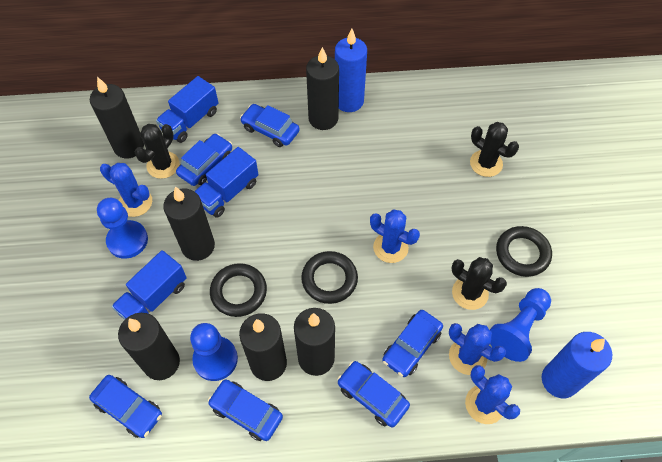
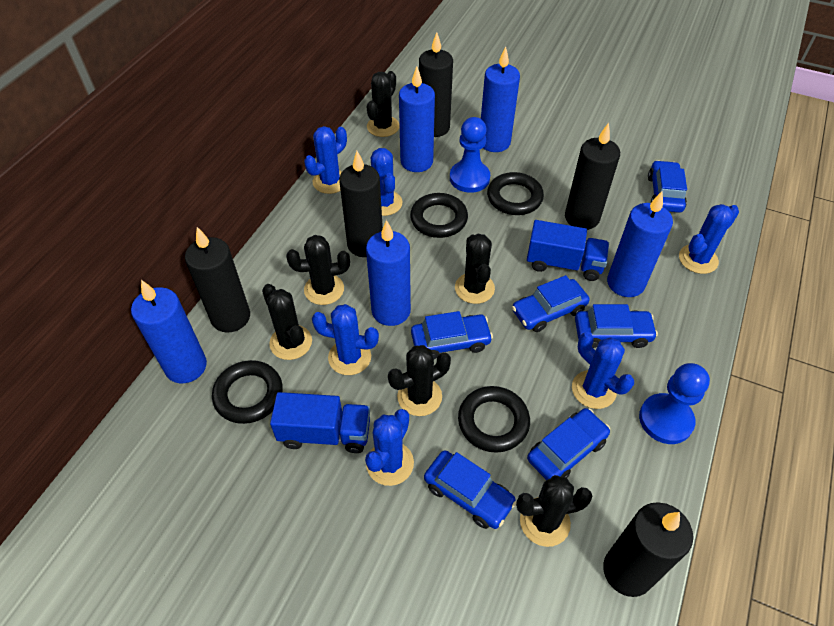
black cactus: 3 -> 6
black candle: 6 -> 5
black ring: 3 -> 4
blue cactus: 4 -> 6
blue candle: 2 -> 5
blue pawn: 3 -> 2
blue truck: 3 -> 2

